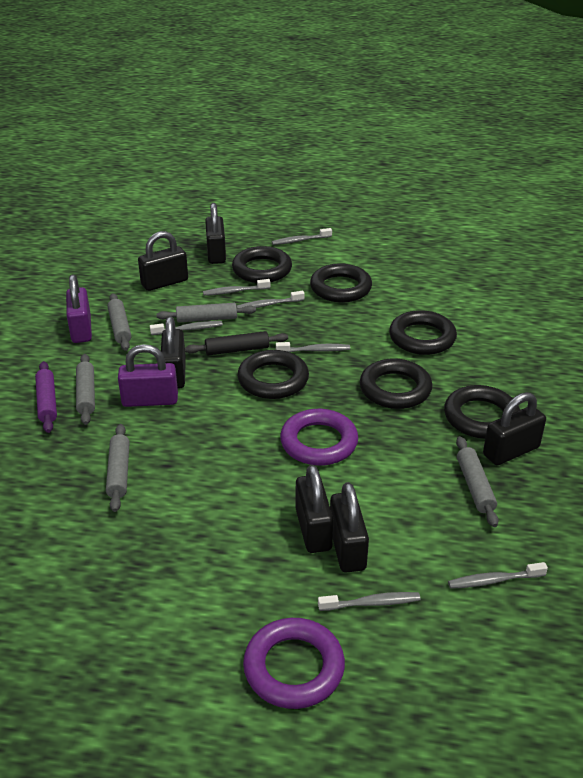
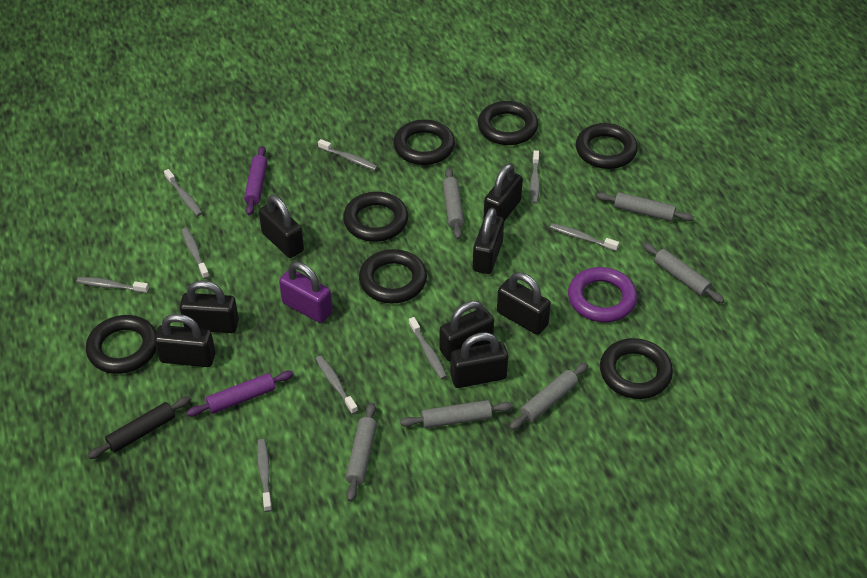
black padlock: 6 -> 8
black ring: 6 -> 7
grey rolling pin: 5 -> 6
grey toothbrush: 7 -> 9
purple padlock: 2 -> 1
purple ring: 2 -> 1
purple rolling pin: 1 -> 2

